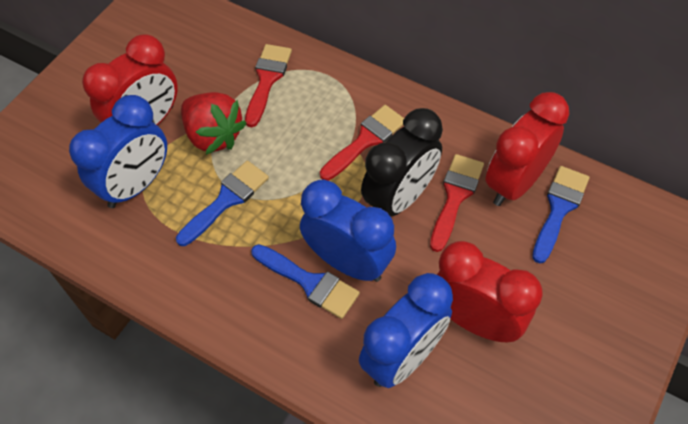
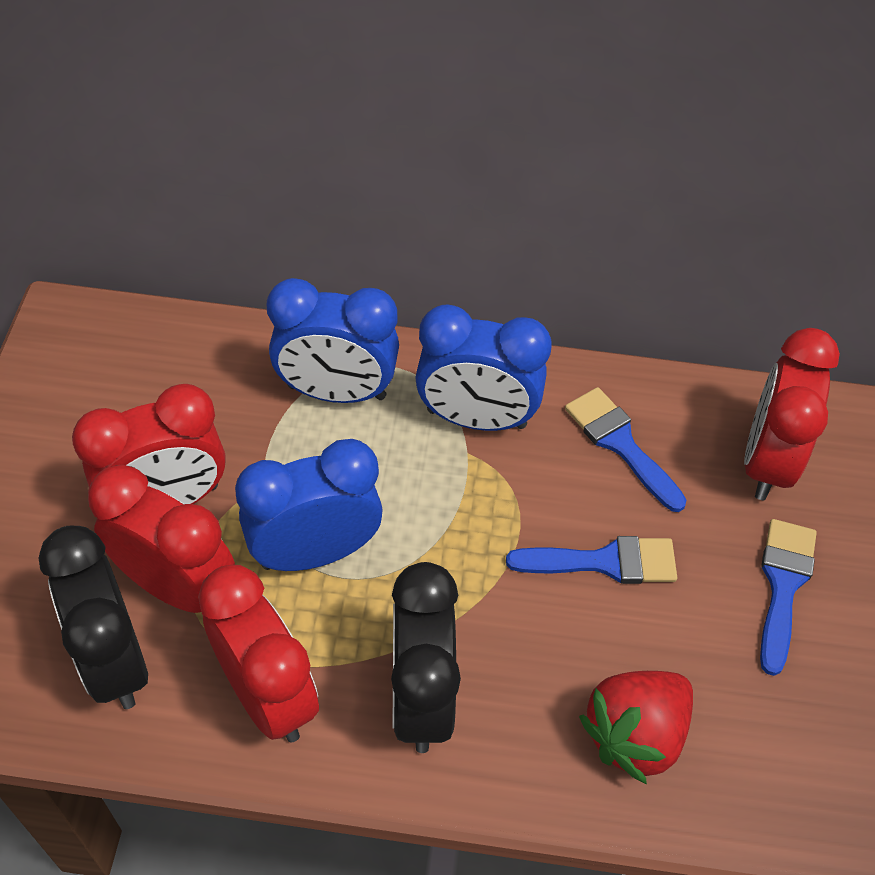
black clock: 1 -> 2
red brush: 3 -> 0
red clock: 3 -> 4

